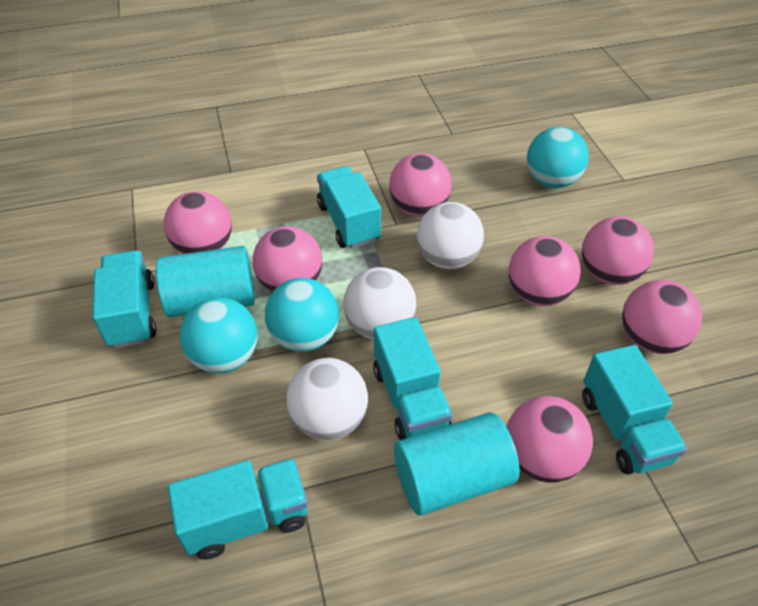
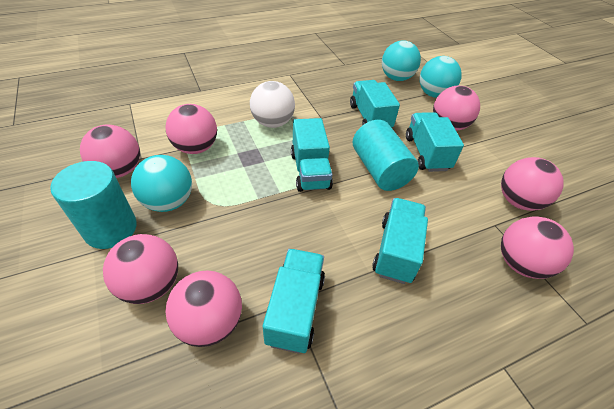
white ball: 3 -> 1

